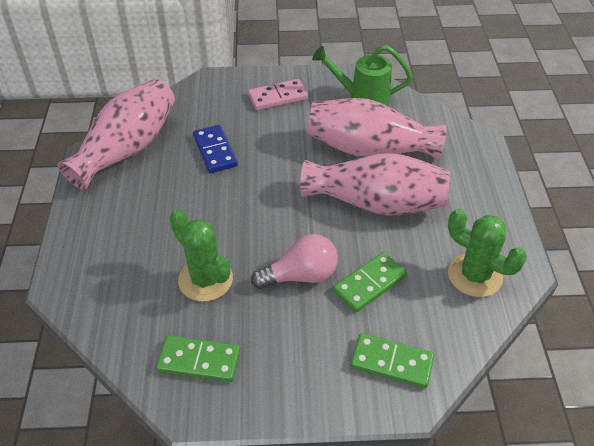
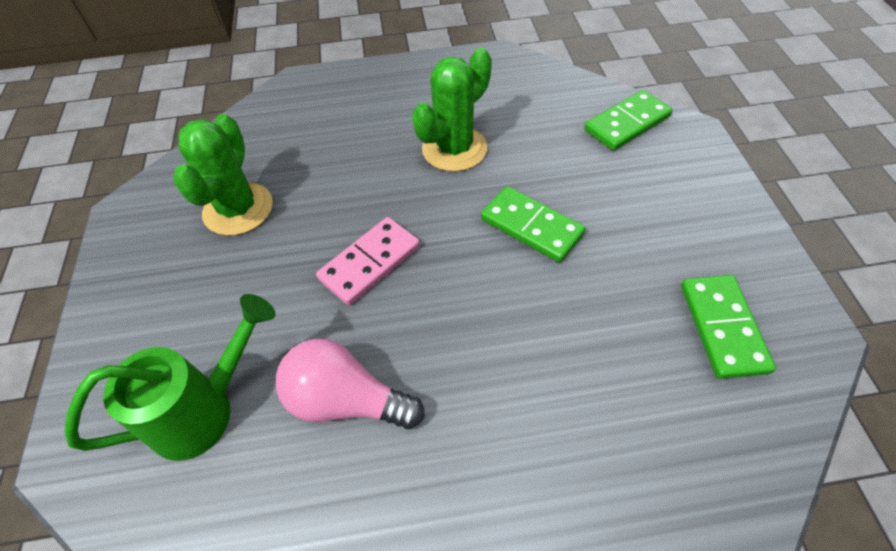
blue domino: 1 -> 0
pink vase: 3 -> 0

